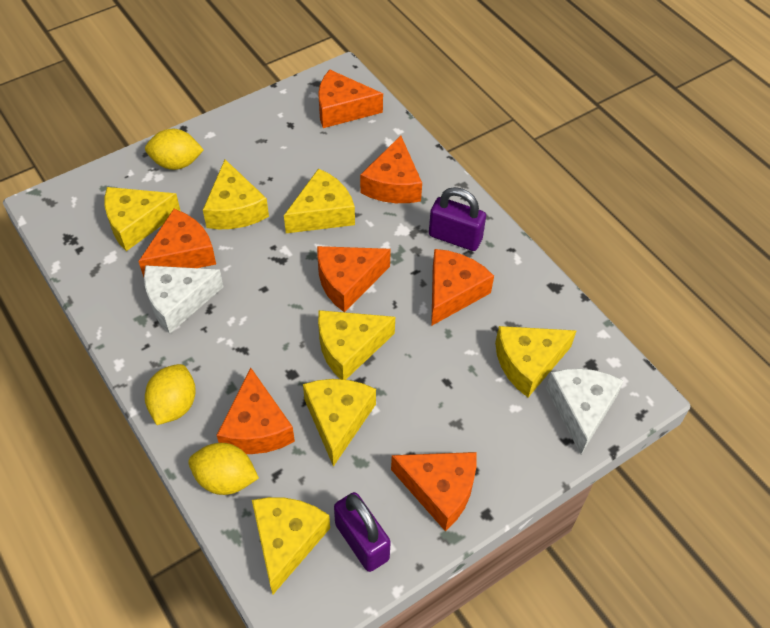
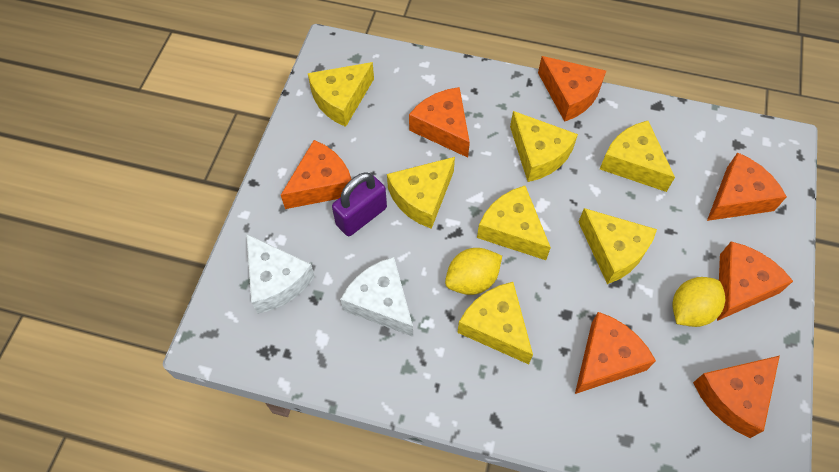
purple padlock: 2 -> 1
yellow lemon: 3 -> 2

